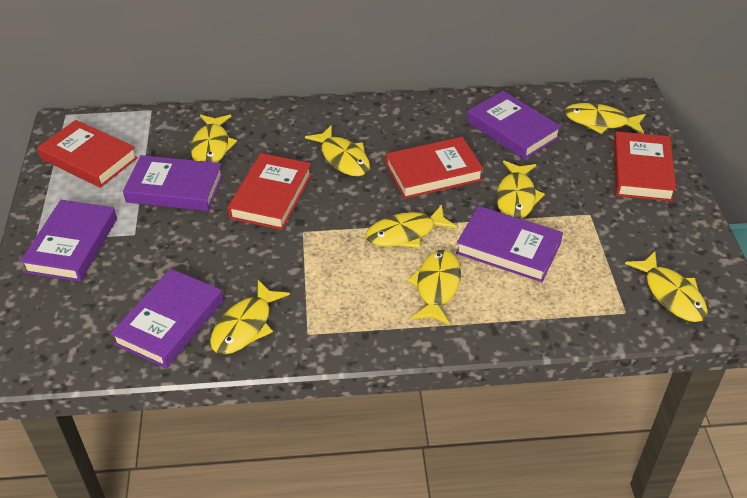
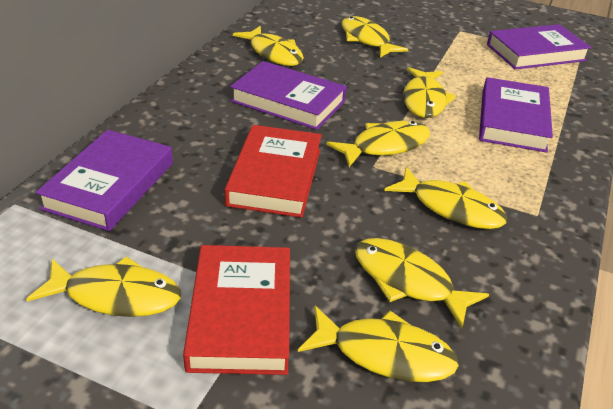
purple book: 5 -> 4
red book: 4 -> 2

